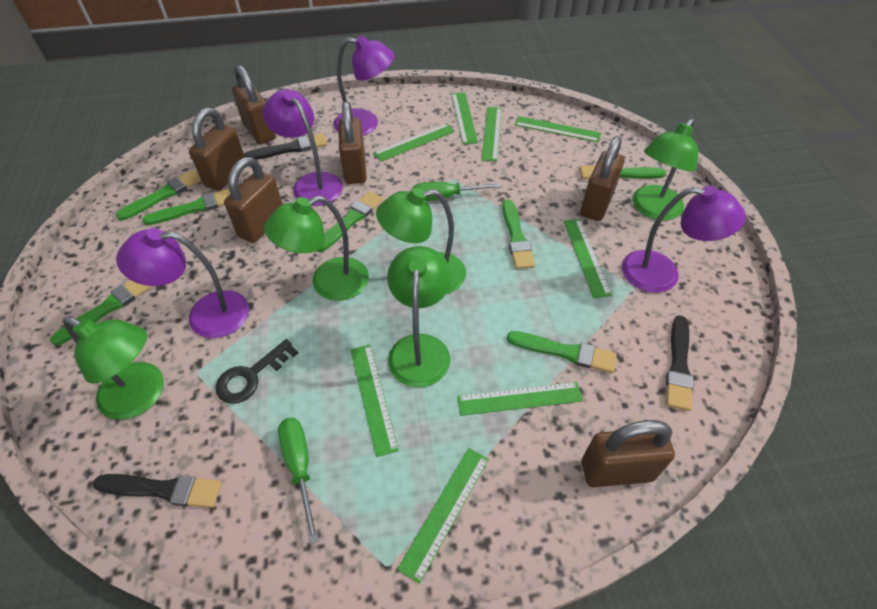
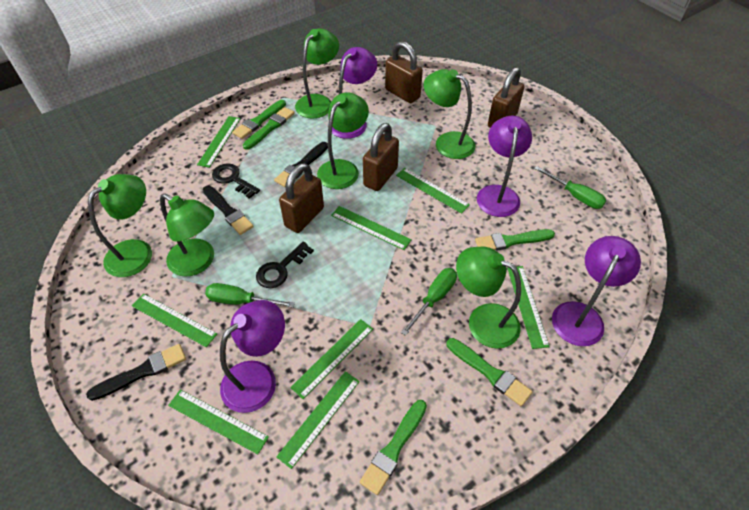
black key: 1 -> 2
brown padlock: 6 -> 4
green brush: 7 -> 5
green lamp: 5 -> 6
green screwdriver: 2 -> 3

